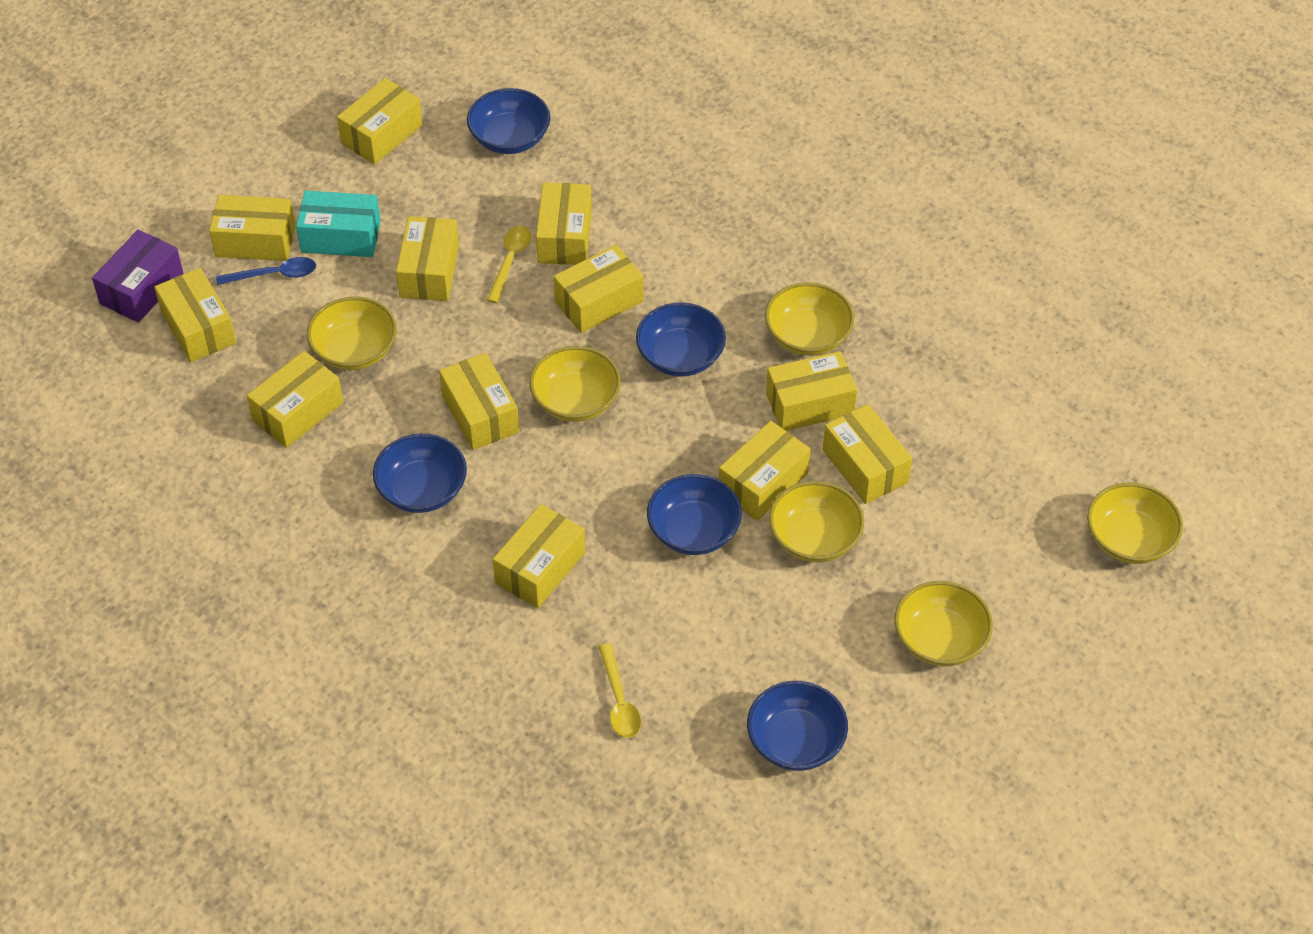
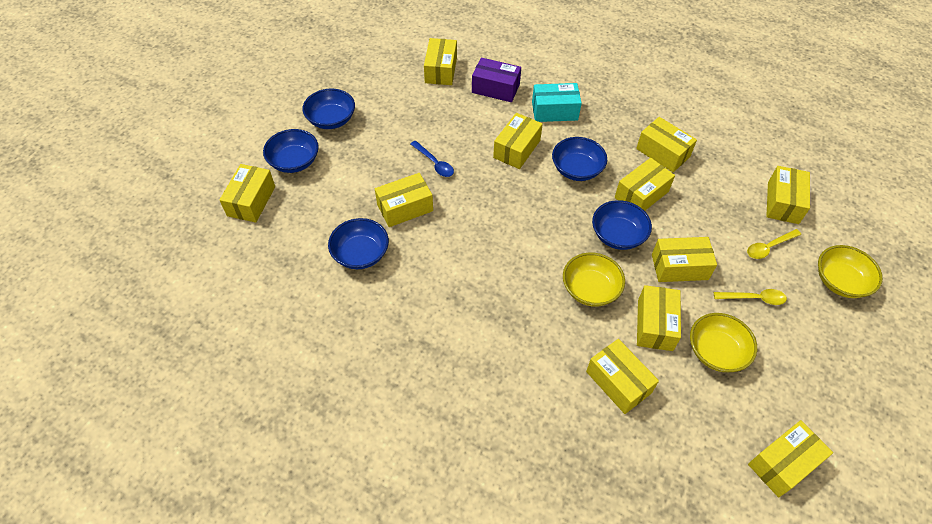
yellow bowl: 6 -> 3
yellow box: 12 -> 11

